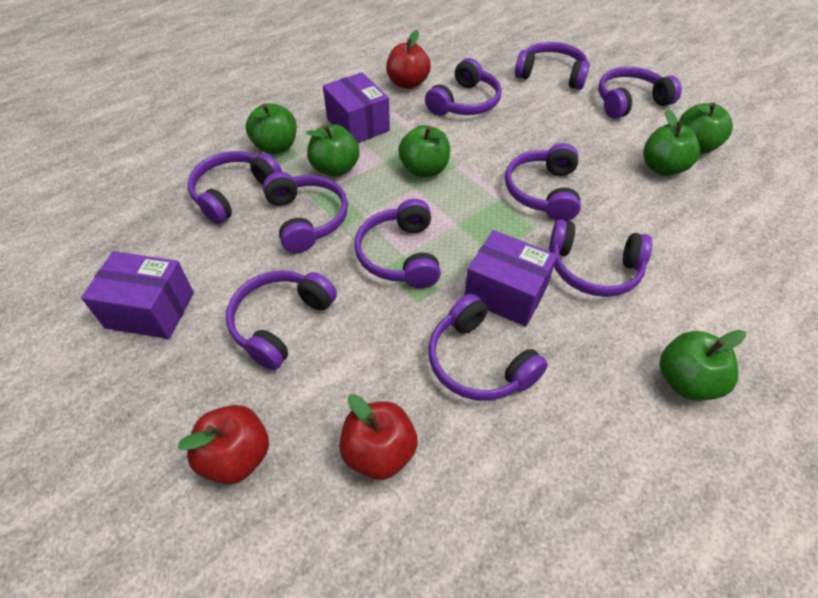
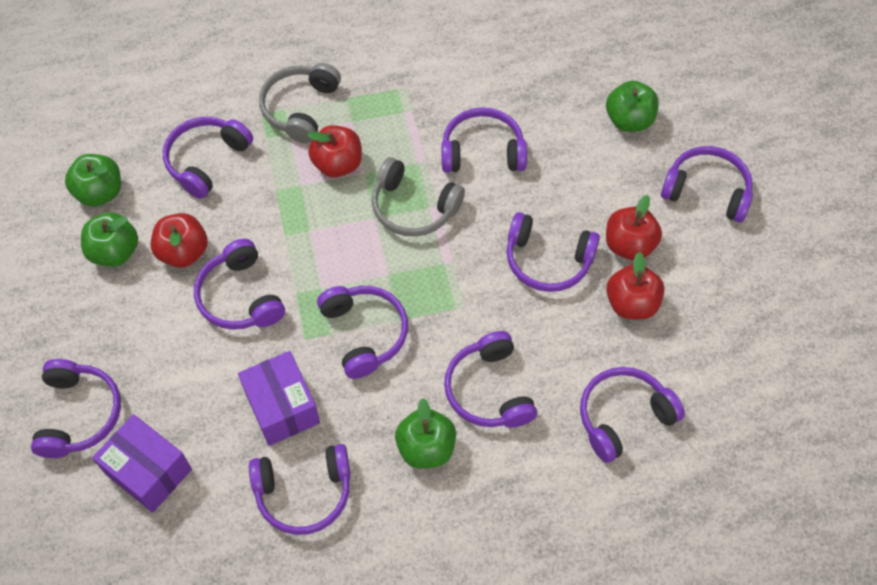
green apple: 6 -> 4
grey headphones: 0 -> 2
purple box: 3 -> 2
red apple: 3 -> 4

